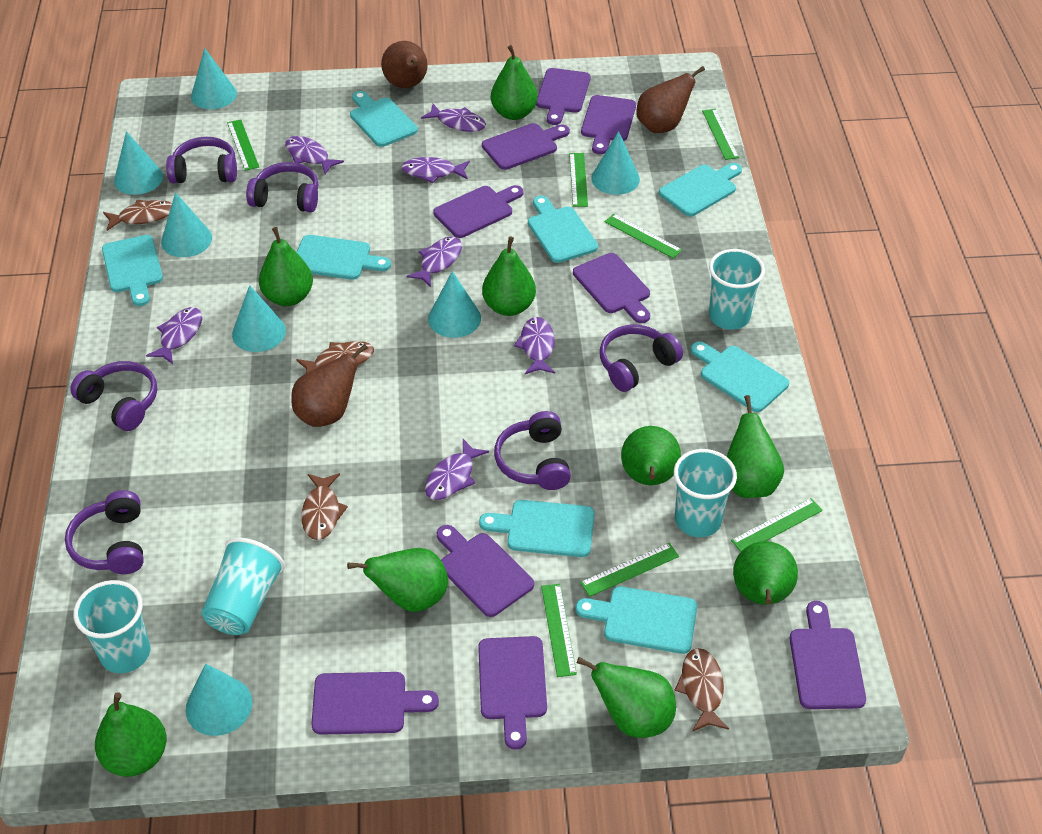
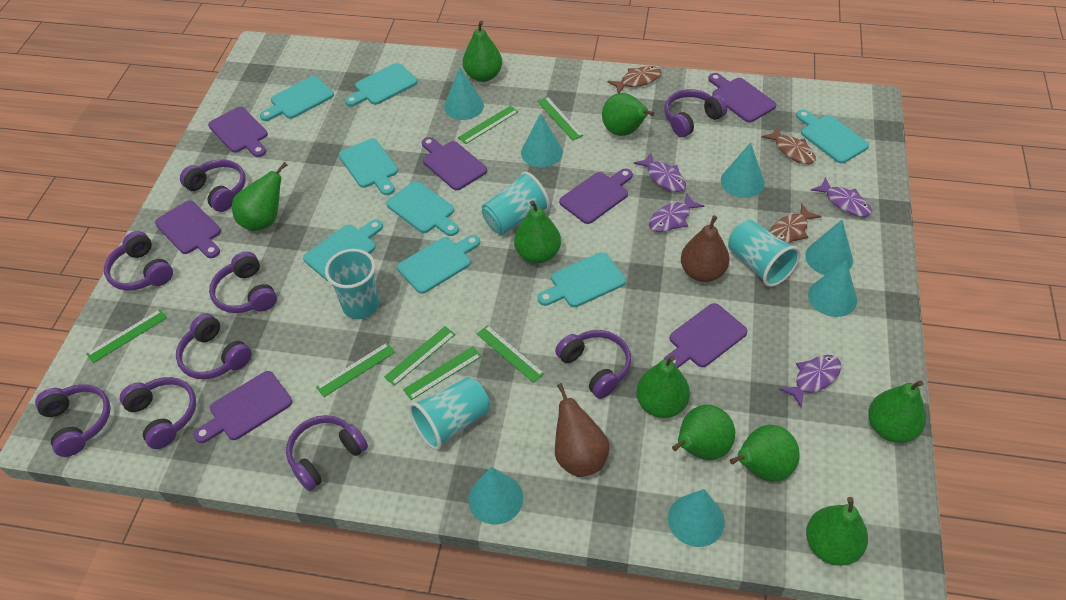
brown fish: 4 -> 3
brown pear: 3 -> 2
purple cutting board: 9 -> 7
purple fish: 7 -> 4
purple headphones: 6 -> 9

